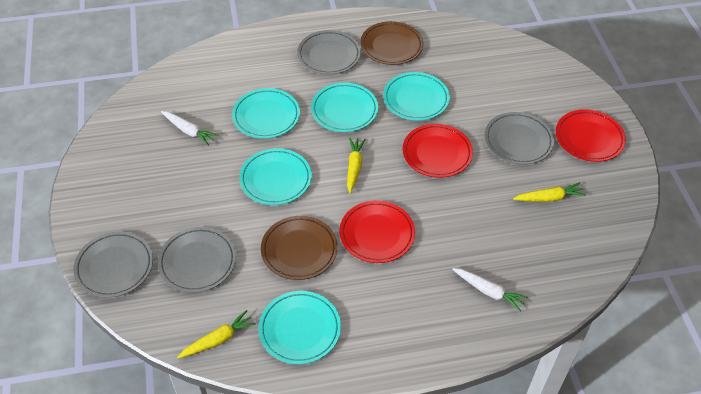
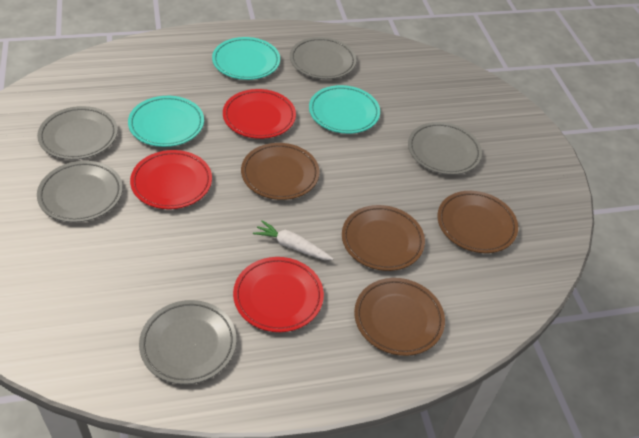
brown plate: 2 -> 4
grey plate: 4 -> 5
turquoise plate: 5 -> 3
white carrot: 2 -> 1
yellow carrot: 3 -> 0

